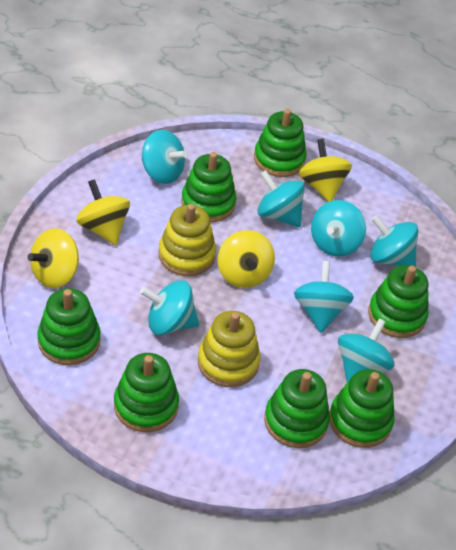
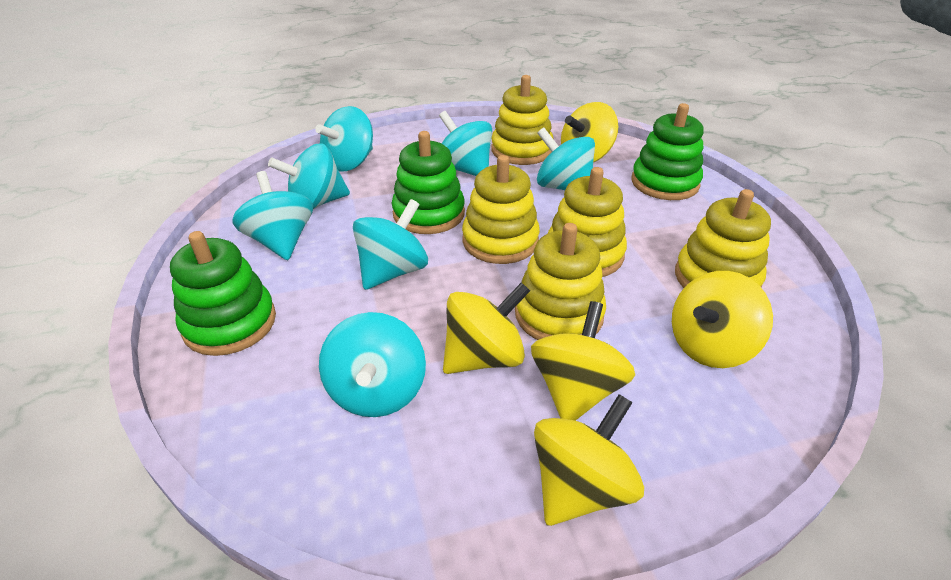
green stacking toy: 7 -> 3
yellow spinning top: 4 -> 5
yellow stacking toy: 2 -> 5

